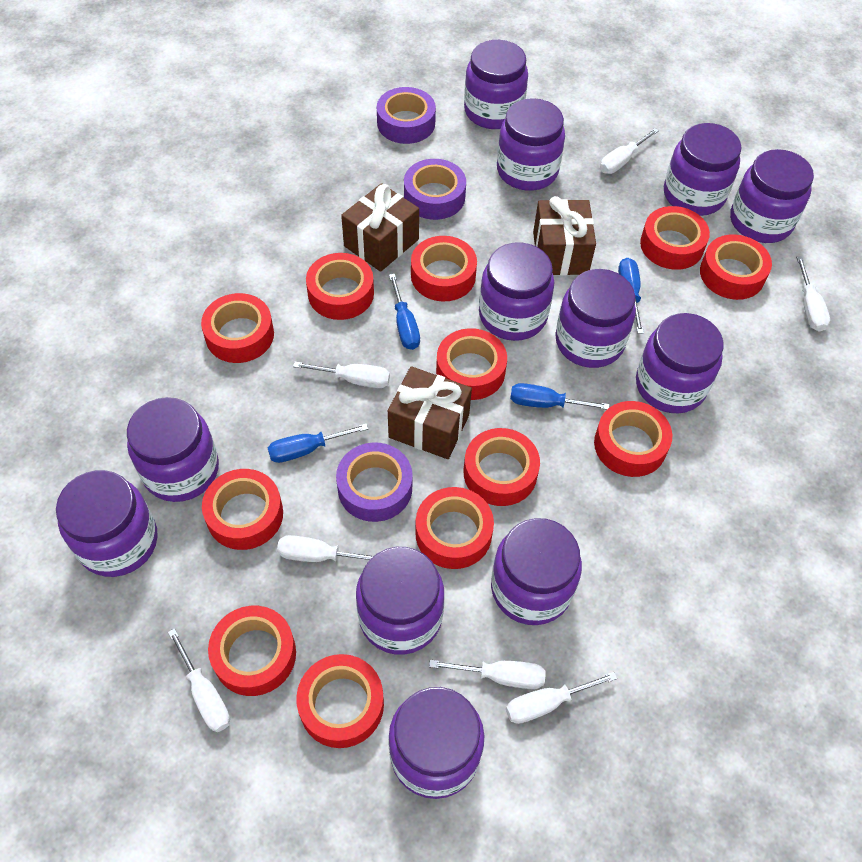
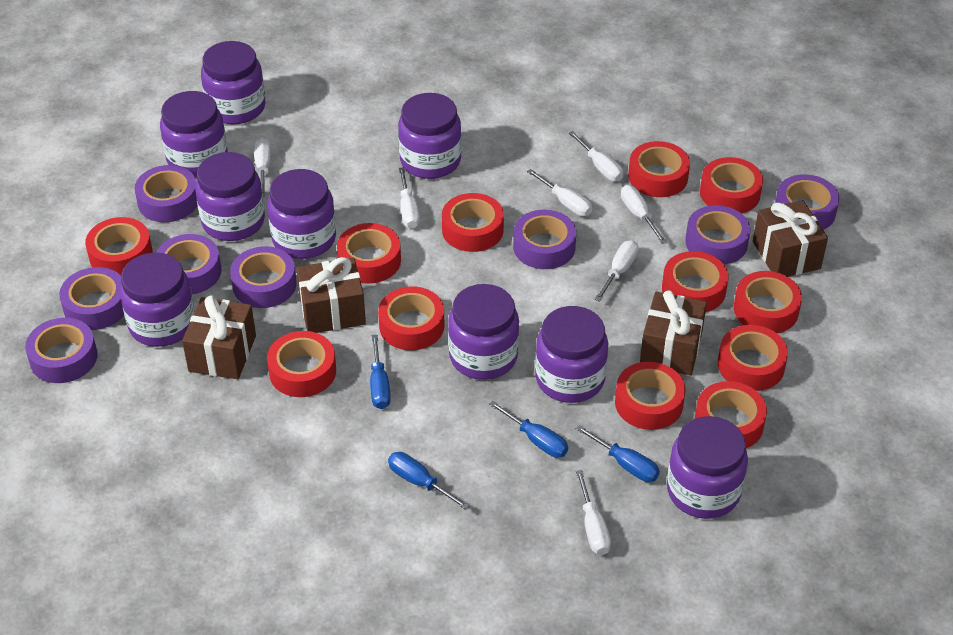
brown gift: 3 -> 4
purple jar: 12 -> 9
purple tape: 3 -> 8

